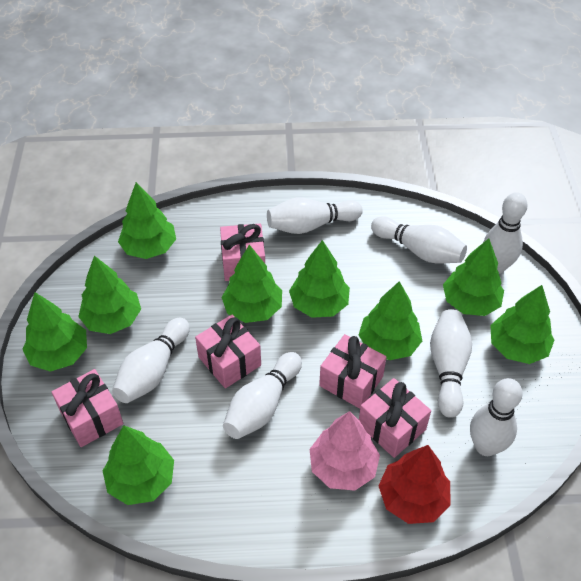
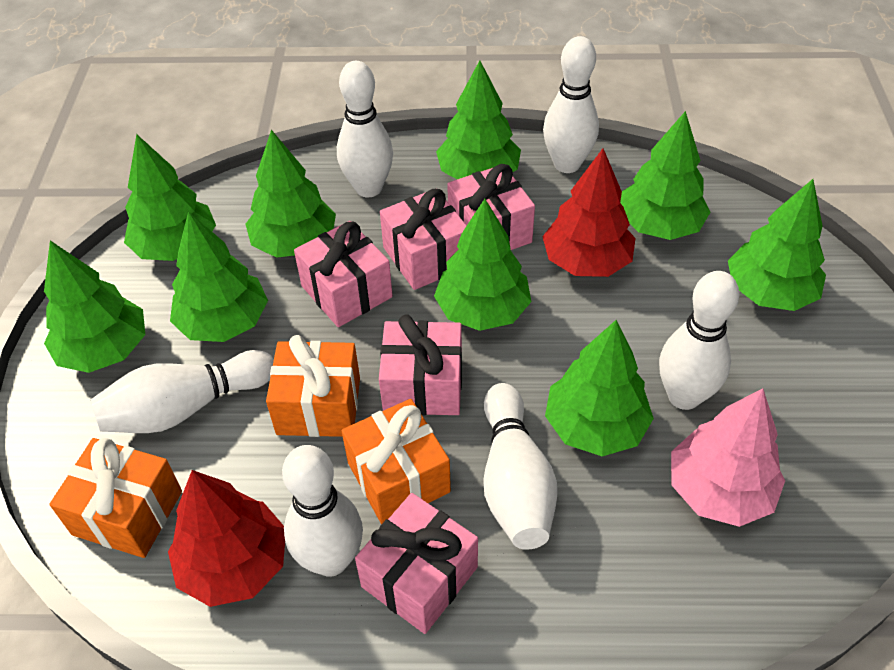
orange gift: 0 -> 3
red tree: 1 -> 2
white bowling pin: 7 -> 6

